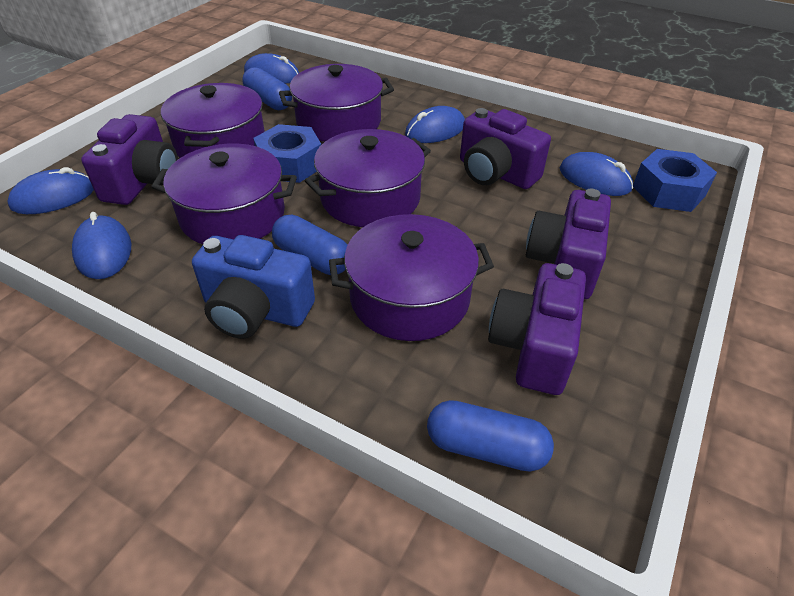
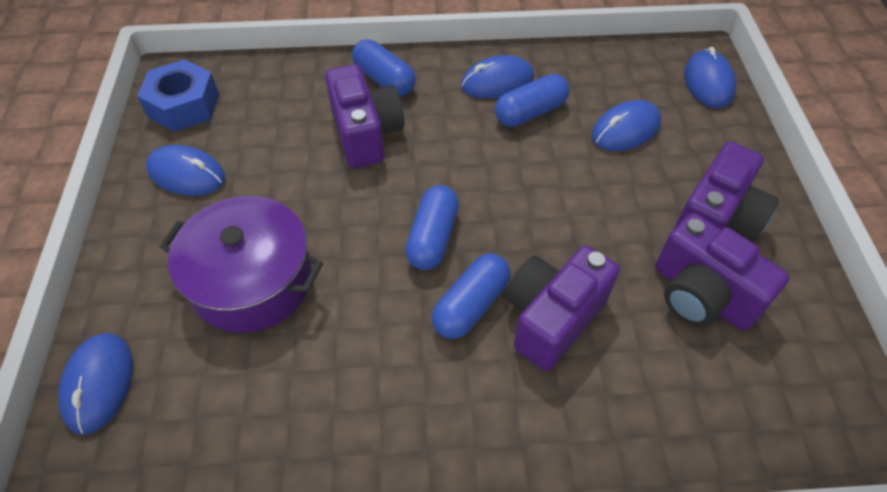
blue camera: 1 -> 0
blue capsule: 3 -> 4
blue nut: 2 -> 1
purple pot: 5 -> 1

